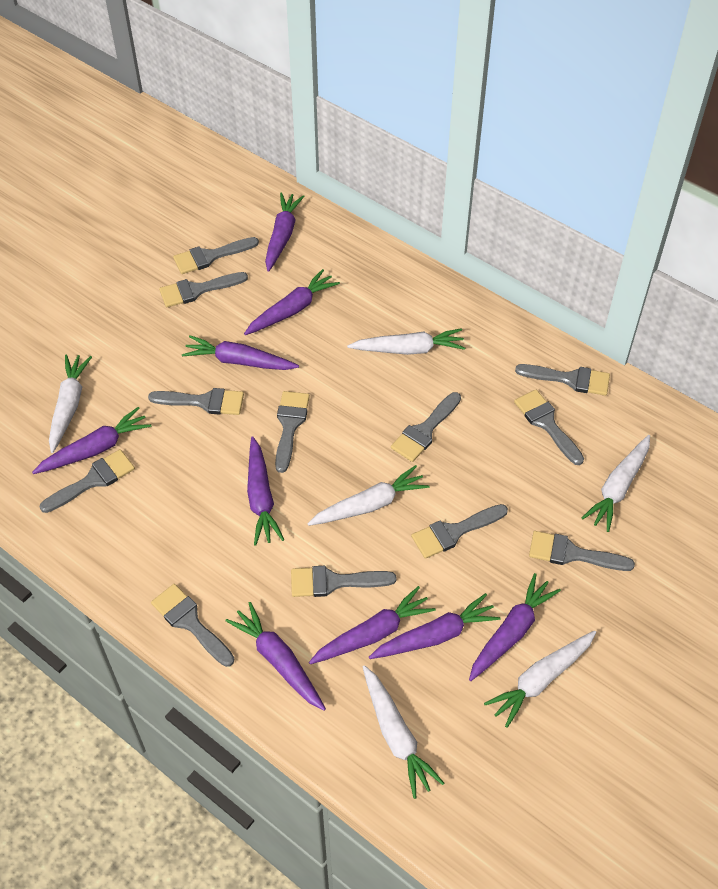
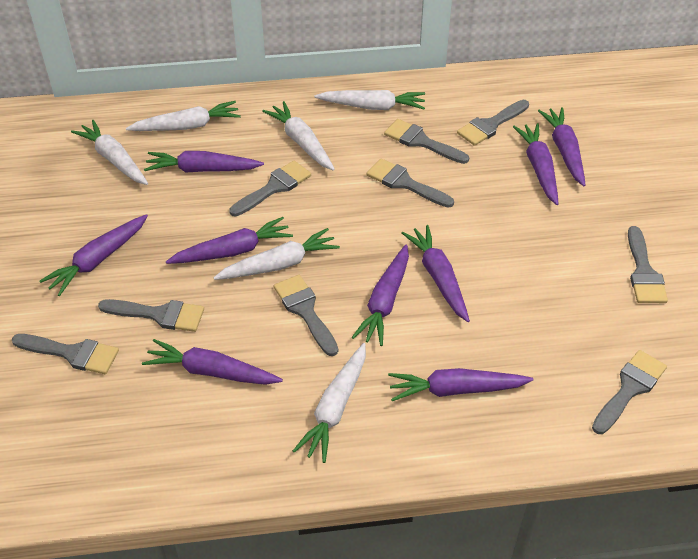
grey brush: 12 -> 9

